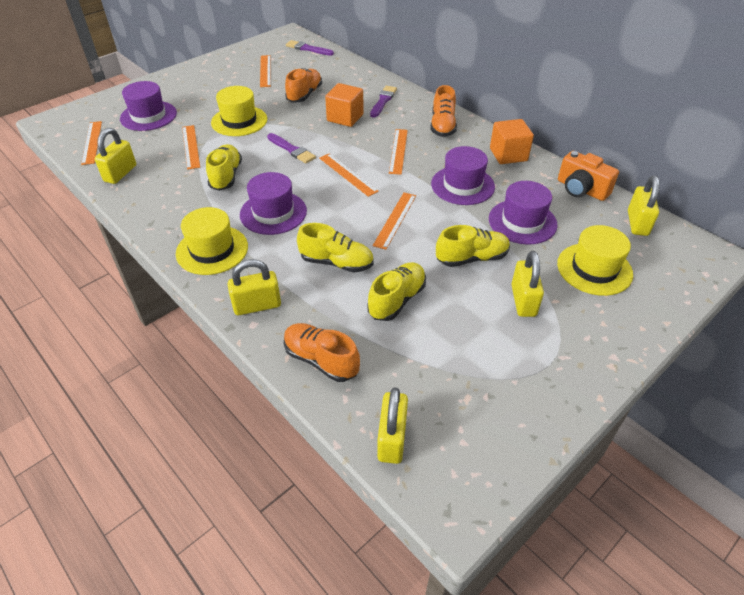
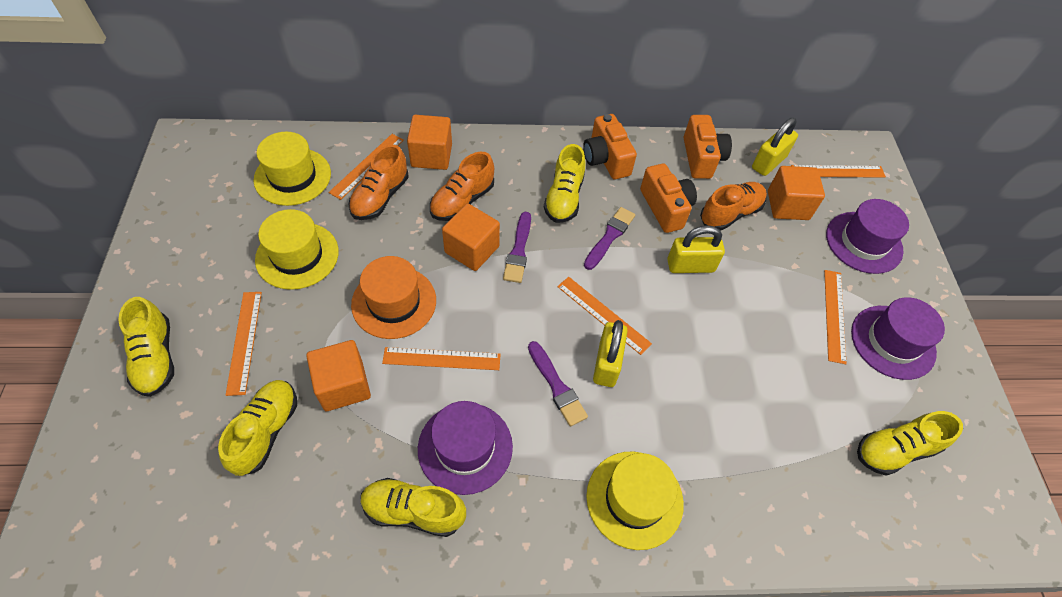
orange camera: 1 -> 3
orange cube: 2 -> 4
orange hat: 0 -> 1
purple hat: 4 -> 3
yellow padlock: 5 -> 3
yellow shoe: 4 -> 5

